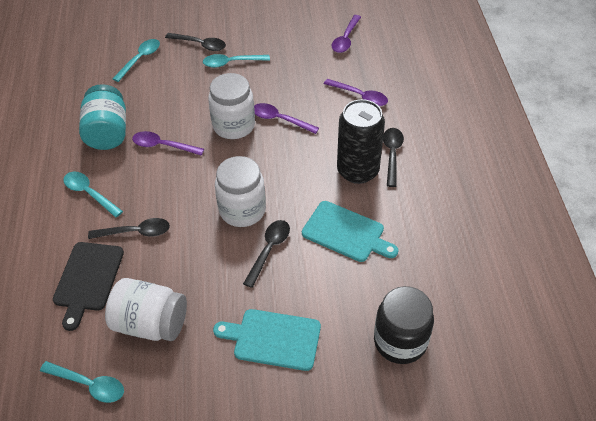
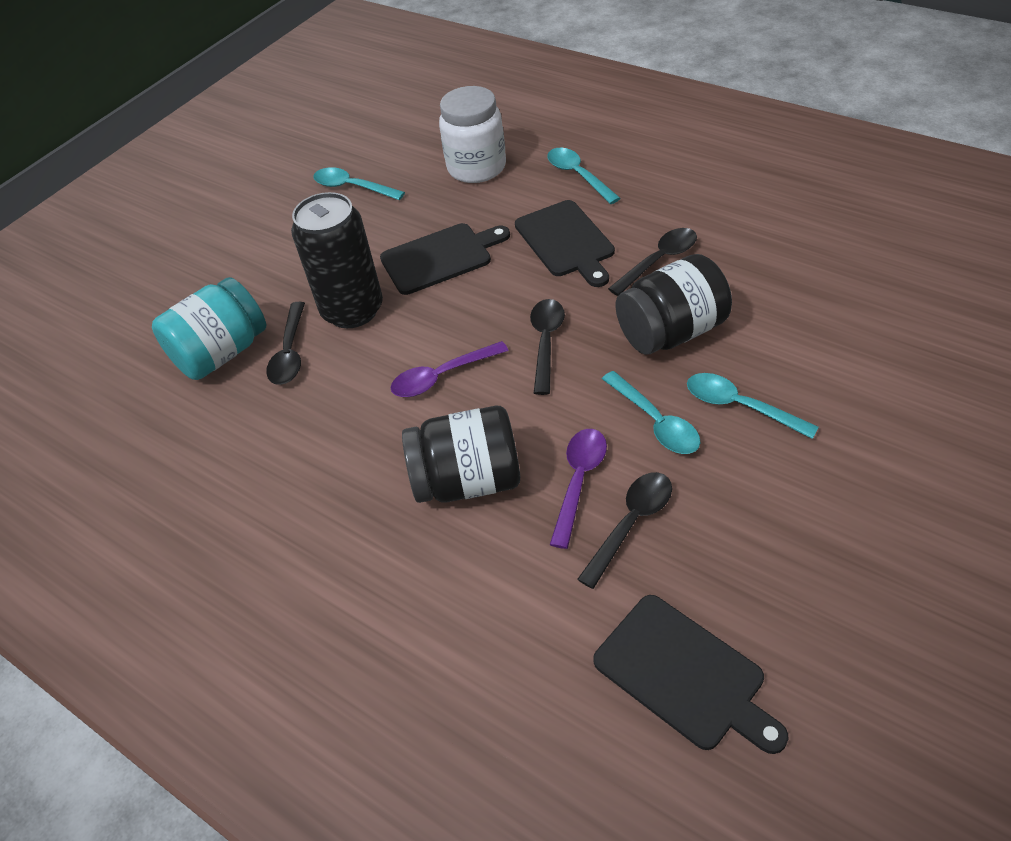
black cutting board: 1 -> 3
black jar: 1 -> 2
purple spoon: 4 -> 2
turquoise cutting board: 2 -> 0
white jar: 3 -> 1

